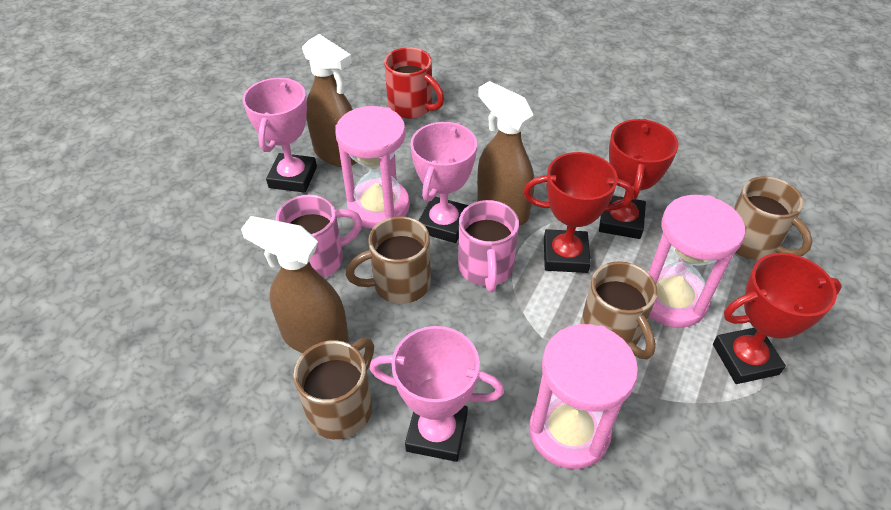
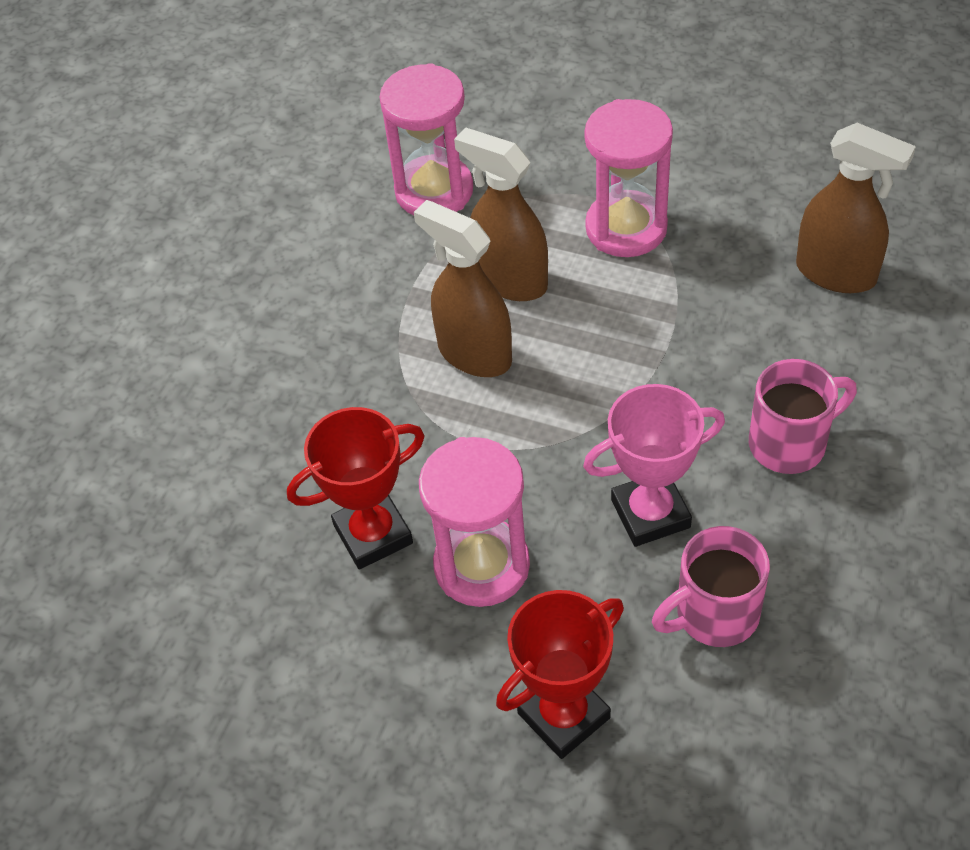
brown mug: 4 -> 0
pink trophy: 3 -> 1
red mug: 1 -> 0
red trophy: 3 -> 2

